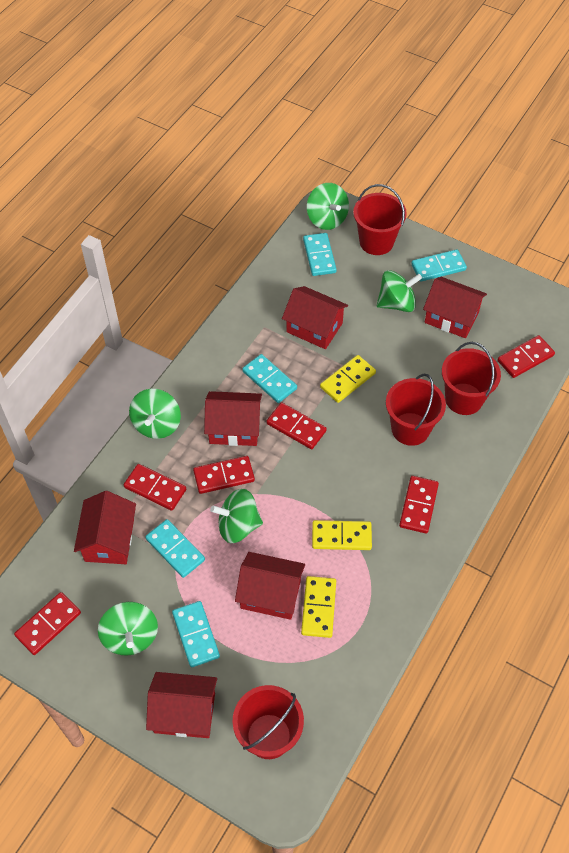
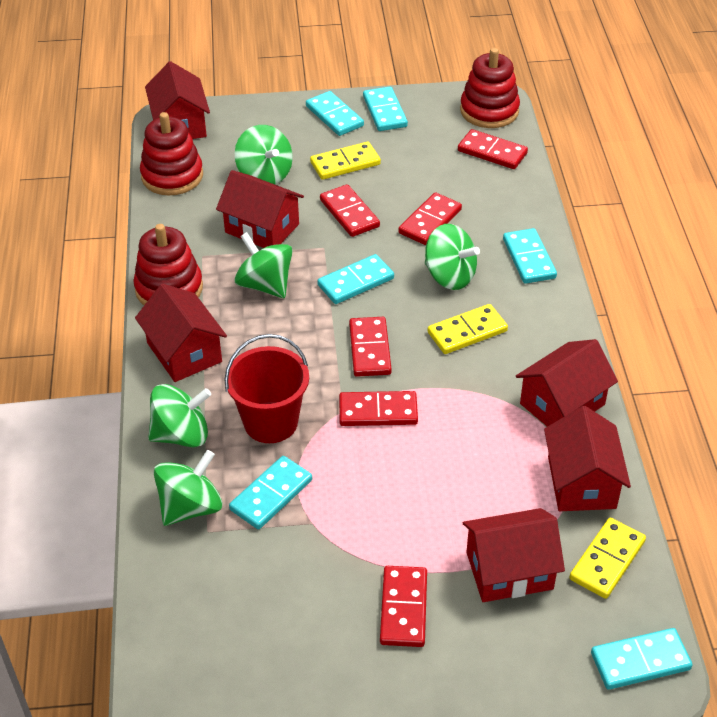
red bucket: 4 -> 1
red stacking toy: 0 -> 3
turquoise domino: 5 -> 6

